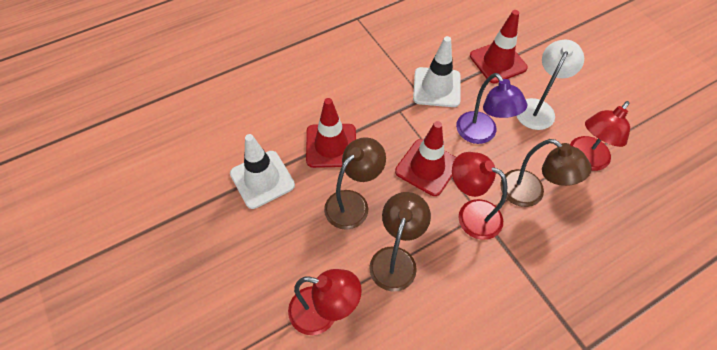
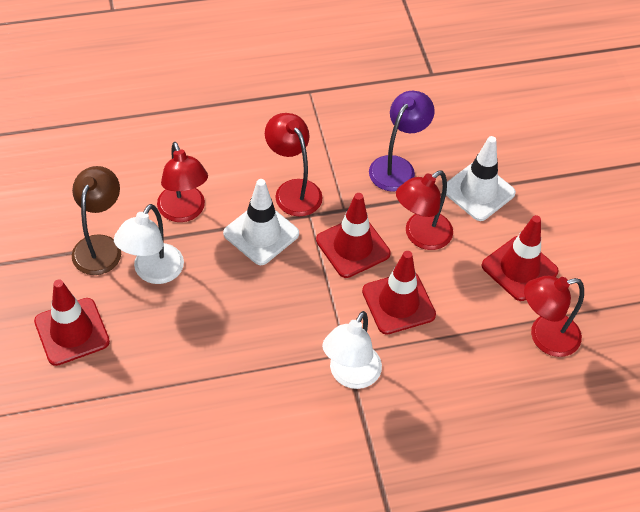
brown lamp: 3 -> 1
red lamp: 3 -> 4
red traffic cone: 3 -> 4
white lamp: 1 -> 2

